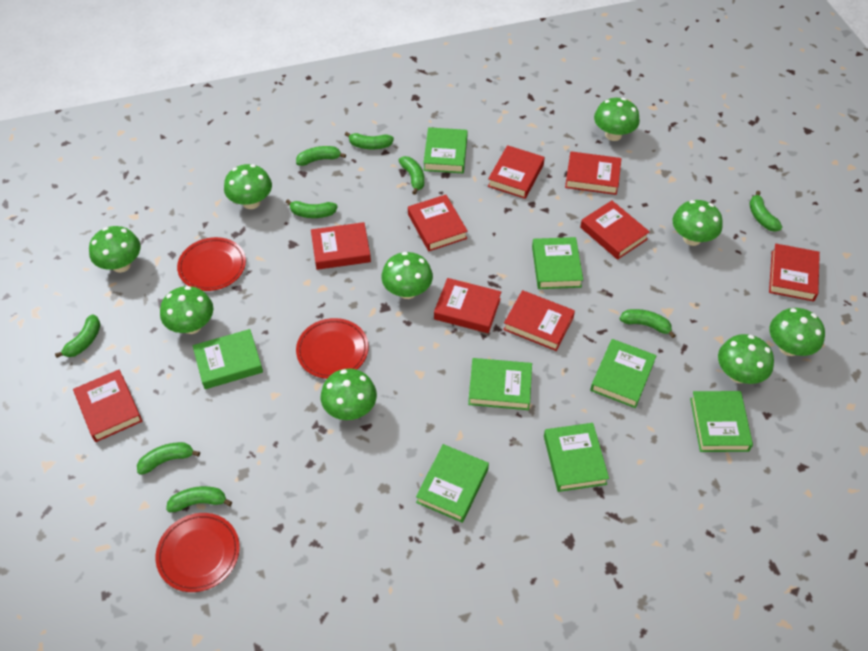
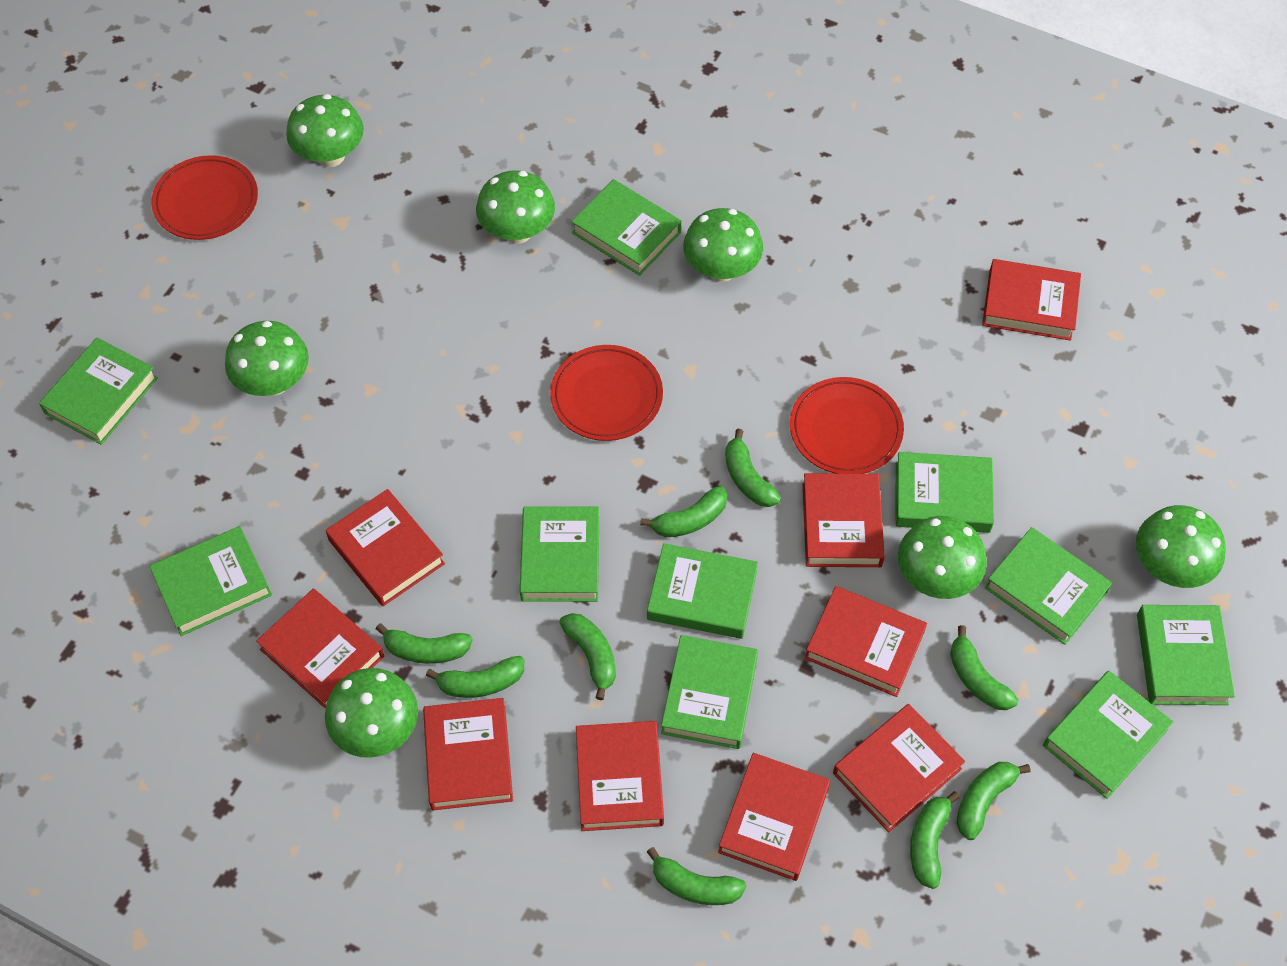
green book: 8 -> 10
green mushroom: 9 -> 7

